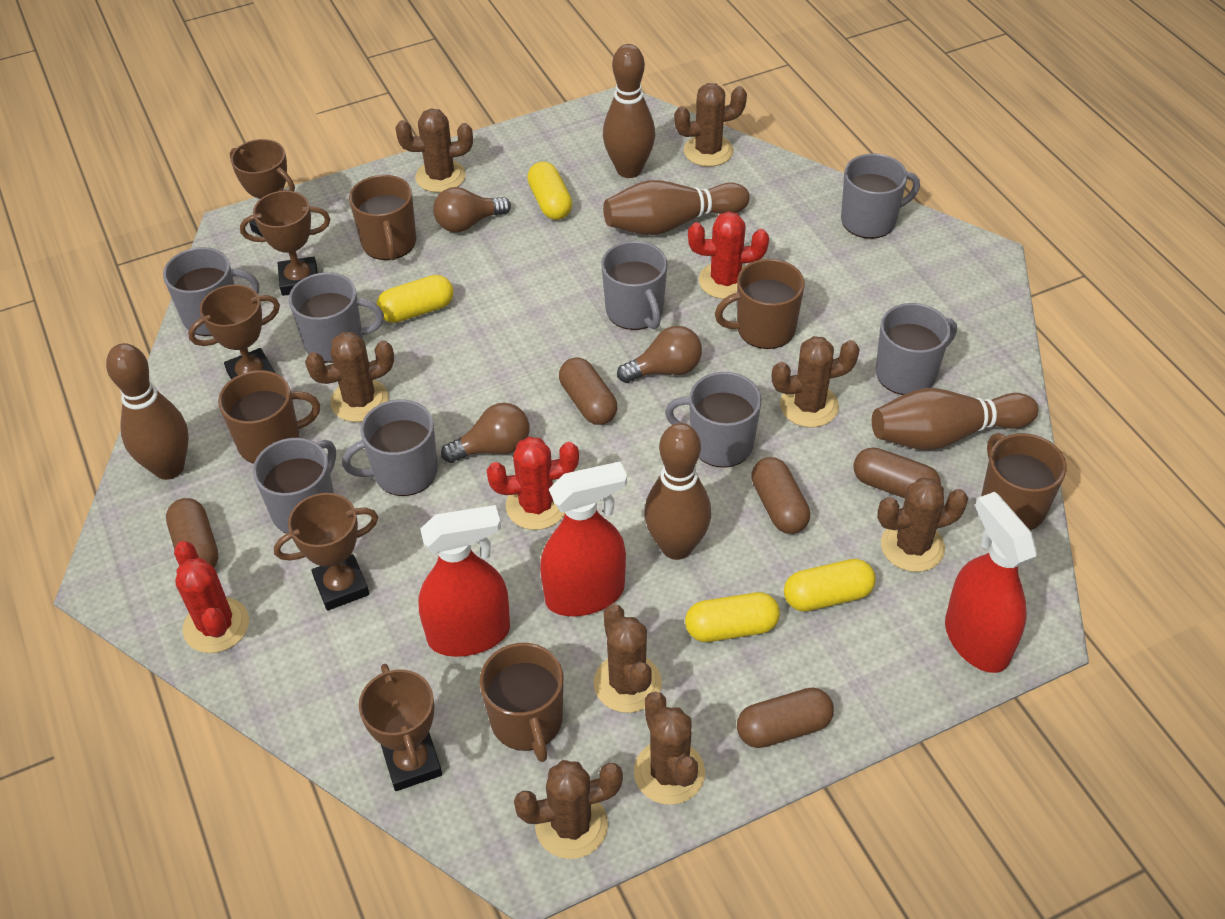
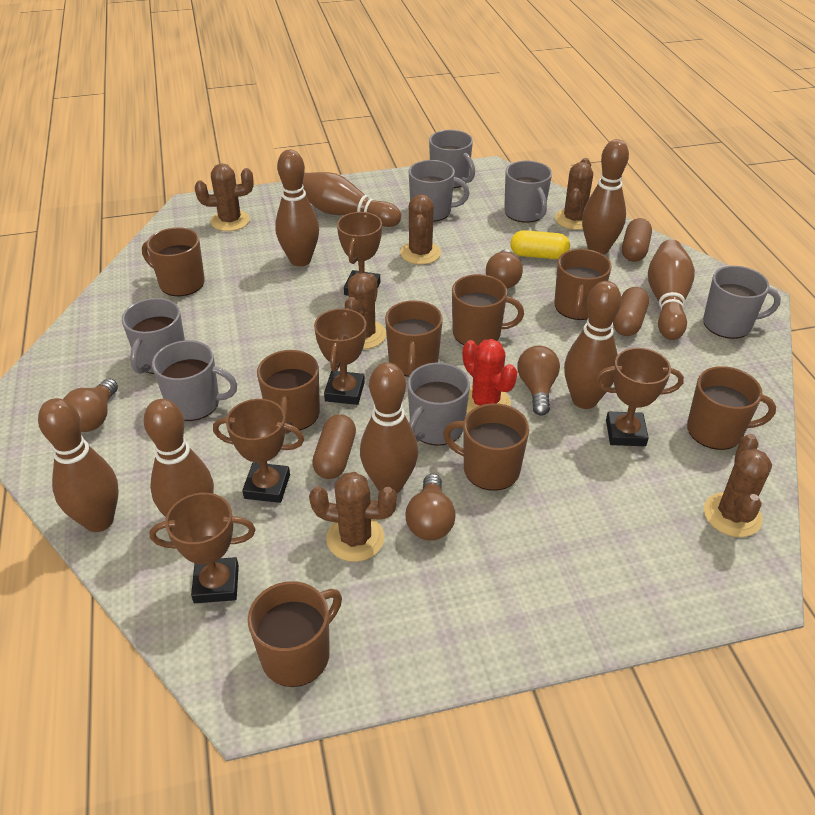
brown bowling pin: 5 -> 8
brown cactus: 8 -> 6
brown capsule: 5 -> 3
brown light bulb: 3 -> 4
brown mug: 5 -> 8
grey mug: 8 -> 7
red cactus: 3 -> 1
red spray bottle: 3 -> 0
yellow capsule: 4 -> 1

